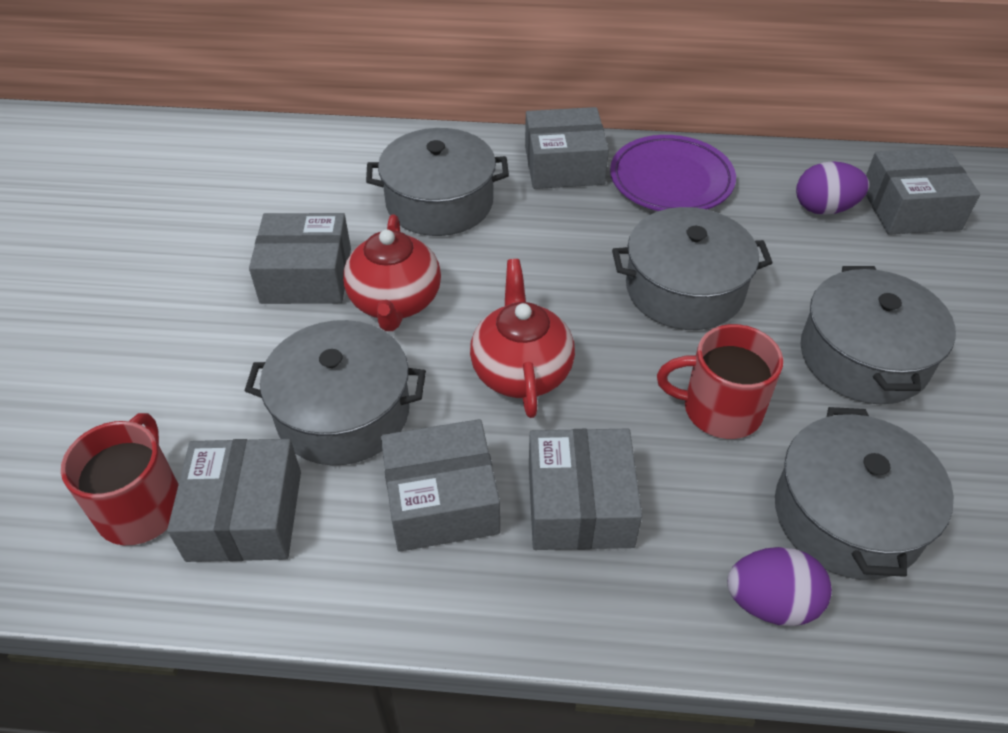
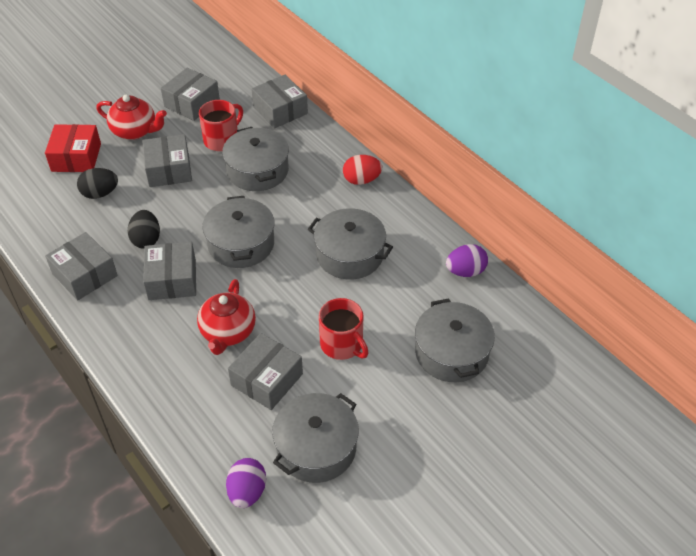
black egg: 0 -> 2
purple plate: 1 -> 0
red box: 0 -> 1
red egg: 0 -> 1

